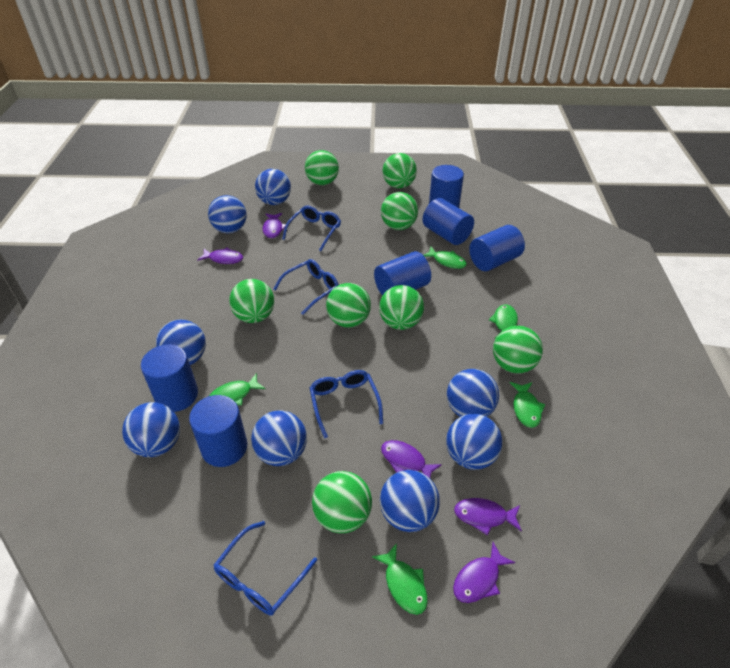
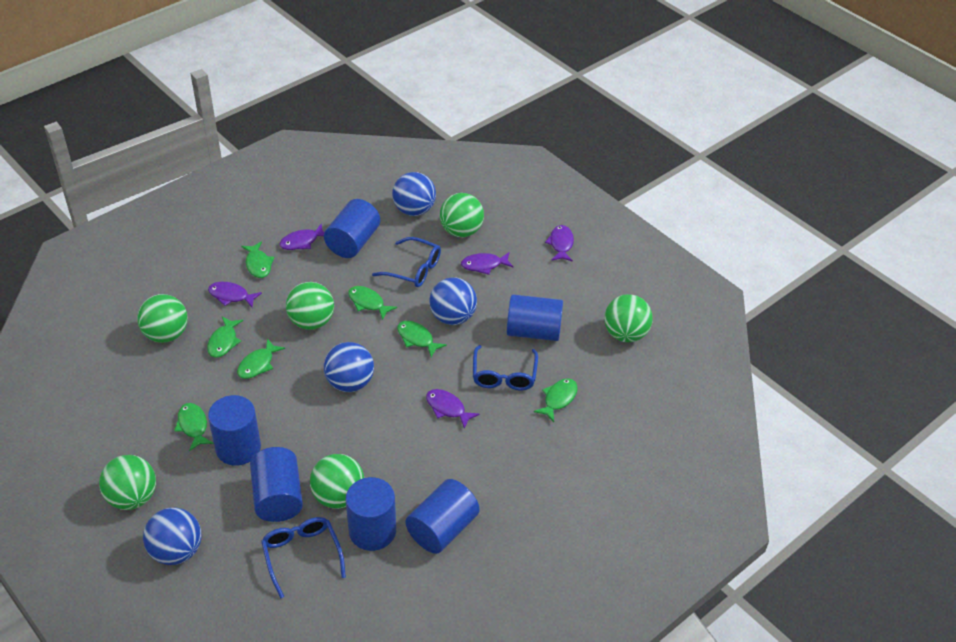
blue ball: 8 -> 4
blue glasses: 4 -> 3
green ball: 8 -> 6
green fish: 5 -> 7

